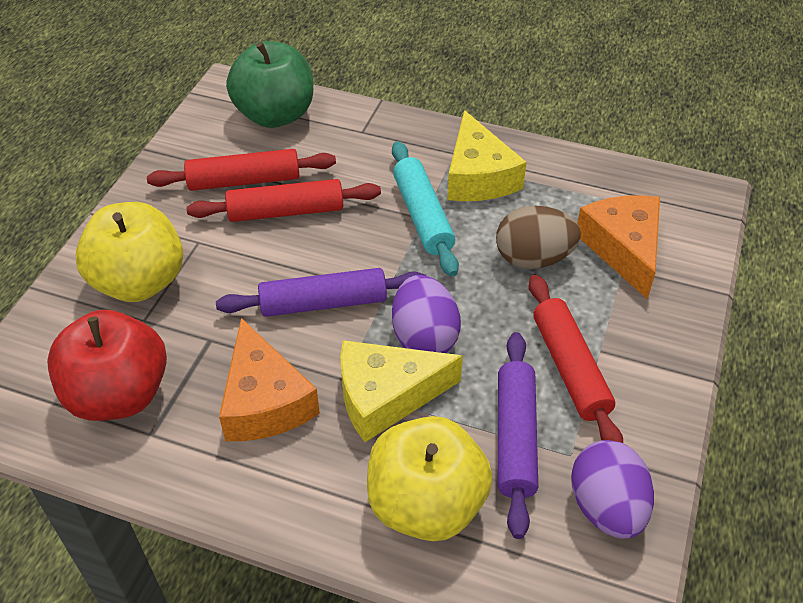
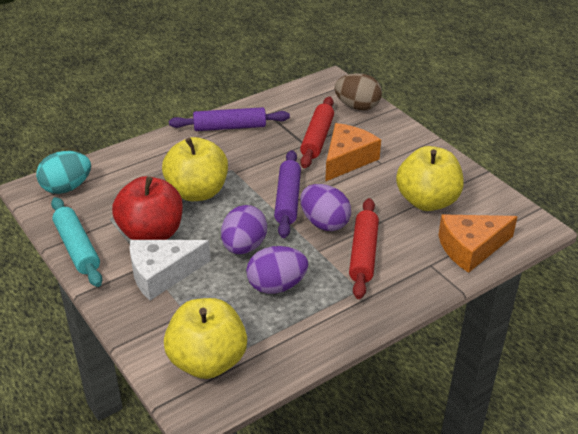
green apple: 1 -> 0
purple egg: 2 -> 3
red rolling pin: 3 -> 2
turquoise egg: 0 -> 1
white cheese: 0 -> 1
yellow apple: 2 -> 3
yellow cheese: 2 -> 0

